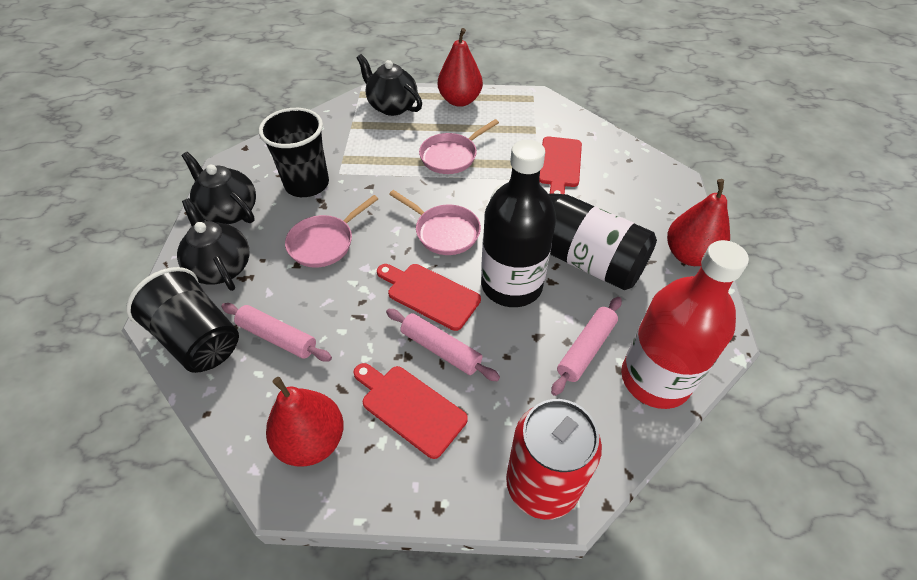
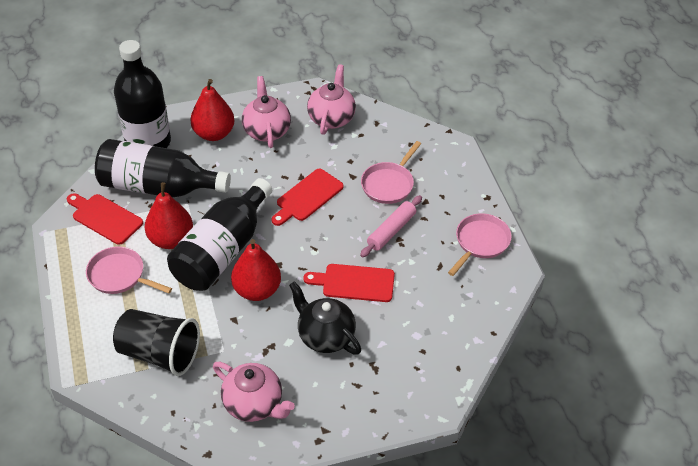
black bottle: 2 -> 3
black cup: 2 -> 1
black teapot: 3 -> 1
pink rolling pin: 3 -> 1
pink teapot: 0 -> 3
red bottle: 1 -> 0
red can: 1 -> 0

